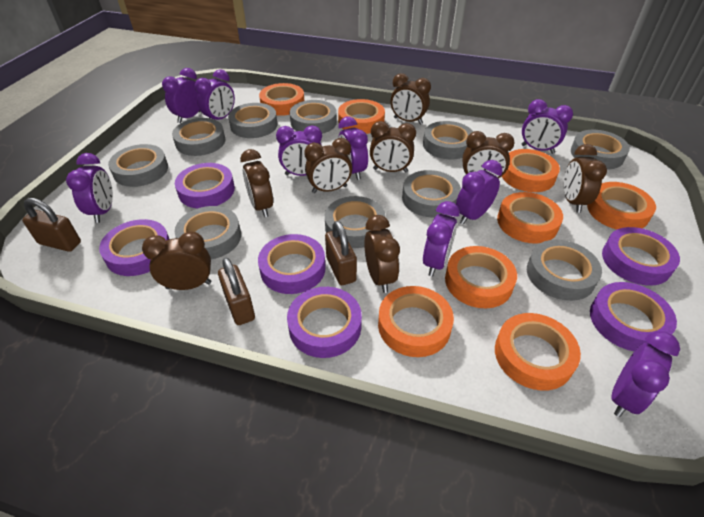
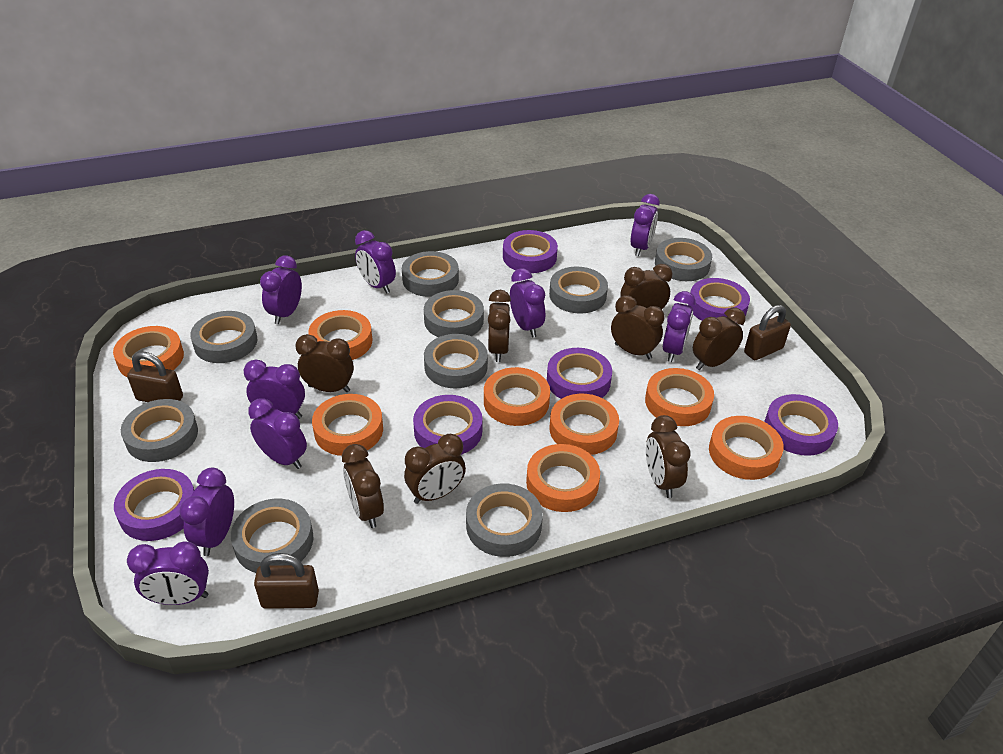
grey tape: 10 -> 9

